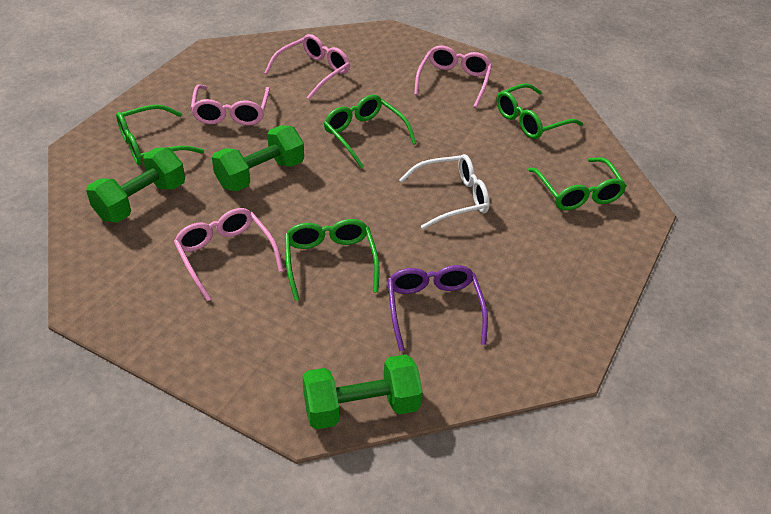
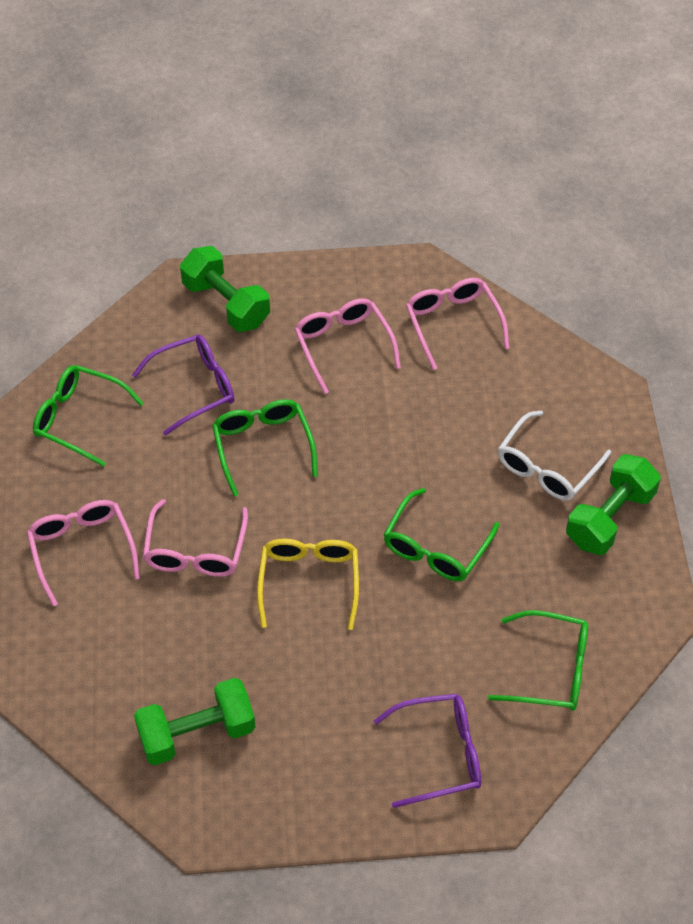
green glasses: 5 -> 4
purple glasses: 1 -> 2
yellow glasses: 0 -> 1

